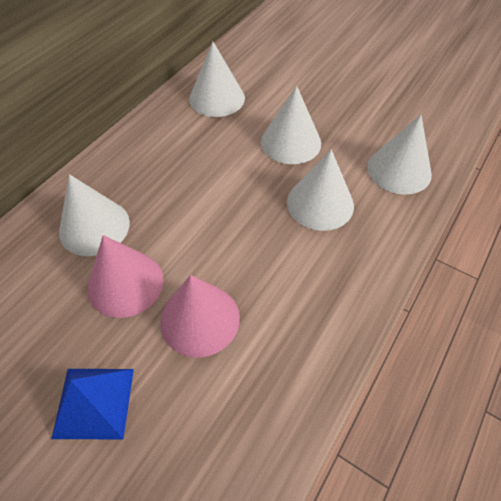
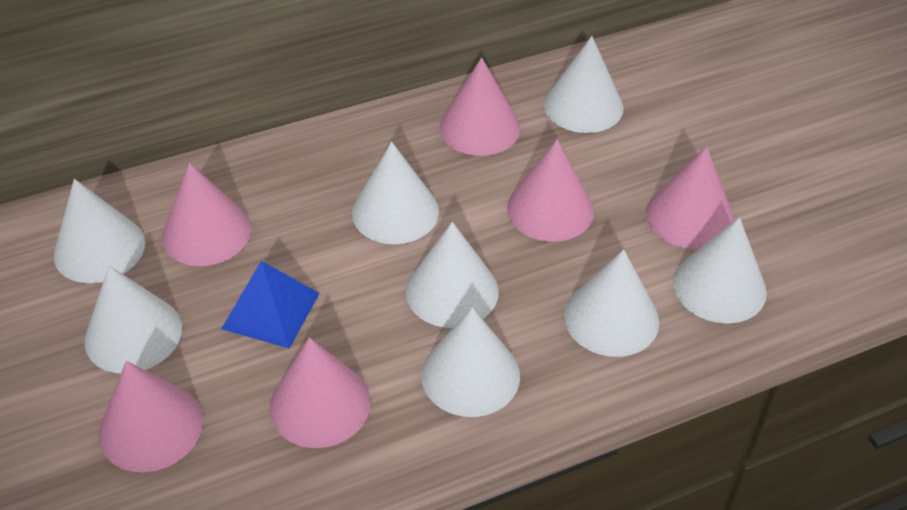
pink cone: 2 -> 6
white cone: 5 -> 8

